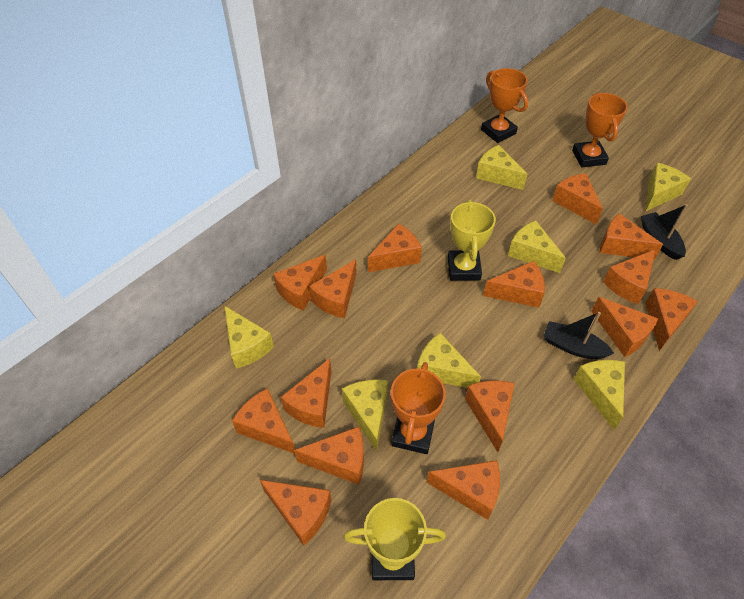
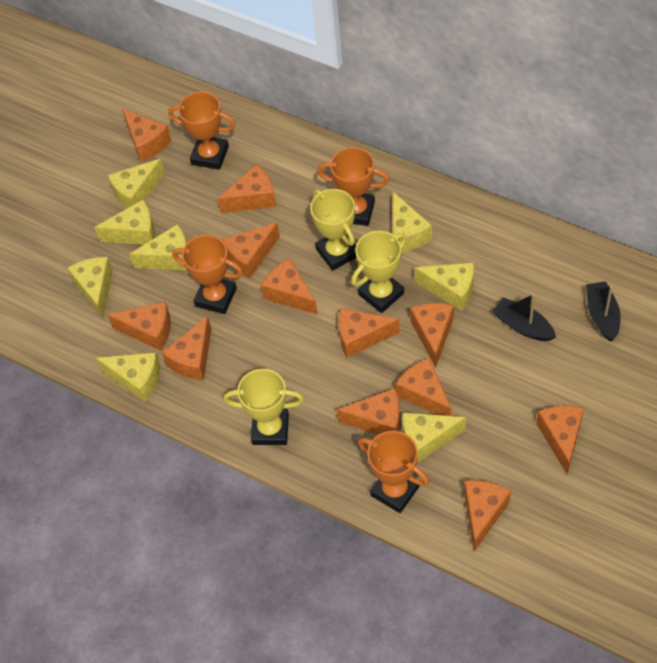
orange cheese: 15 -> 12
orange trophy: 3 -> 4
yellow cheese: 7 -> 8
yellow trophy: 2 -> 3

